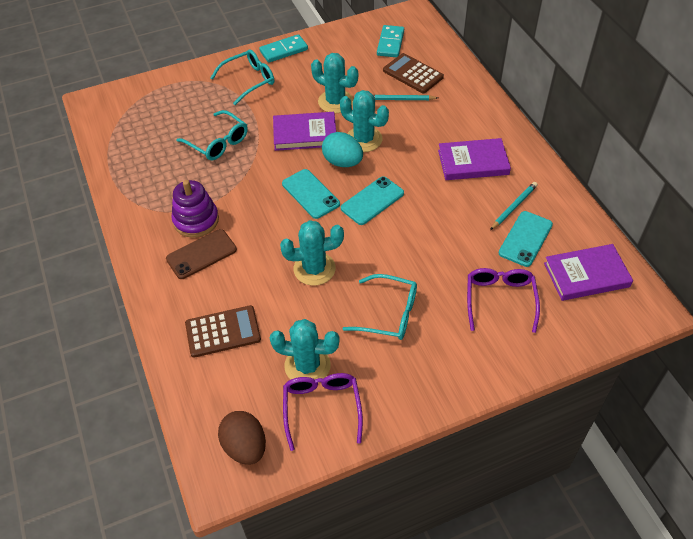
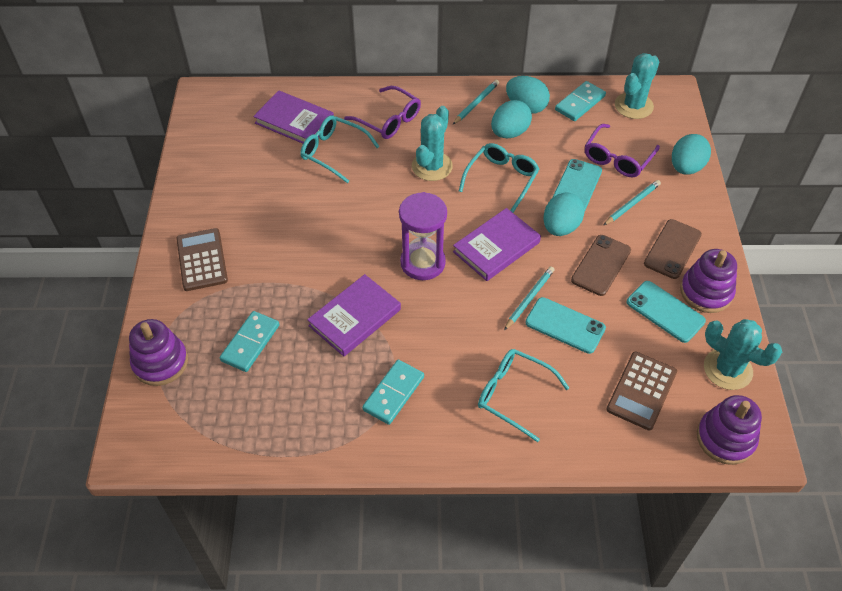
brown egg: 1 -> 0
brown phone: 1 -> 2
purple hourglass: 0 -> 1
purple stacking toy: 1 -> 3
turquoise cactus: 4 -> 3
turquoise domino: 2 -> 3
turquoise egg: 1 -> 4
turquoise pencil: 2 -> 3

